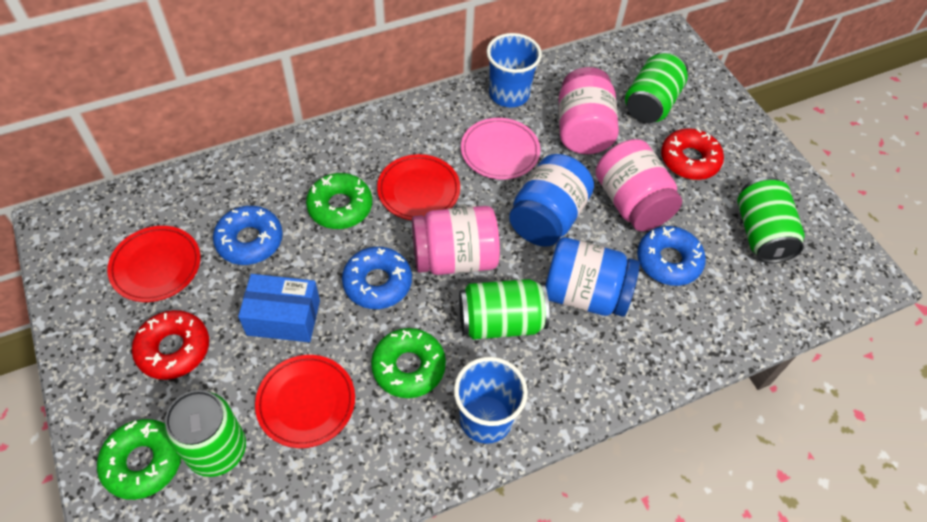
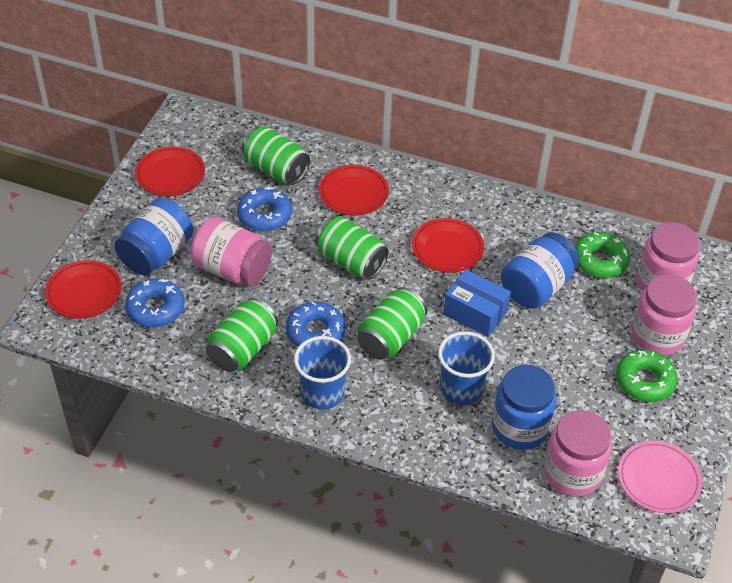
blue jar: 2 -> 3
green donut: 3 -> 2
pink jar: 3 -> 4
red donut: 2 -> 0
red plate: 3 -> 4

